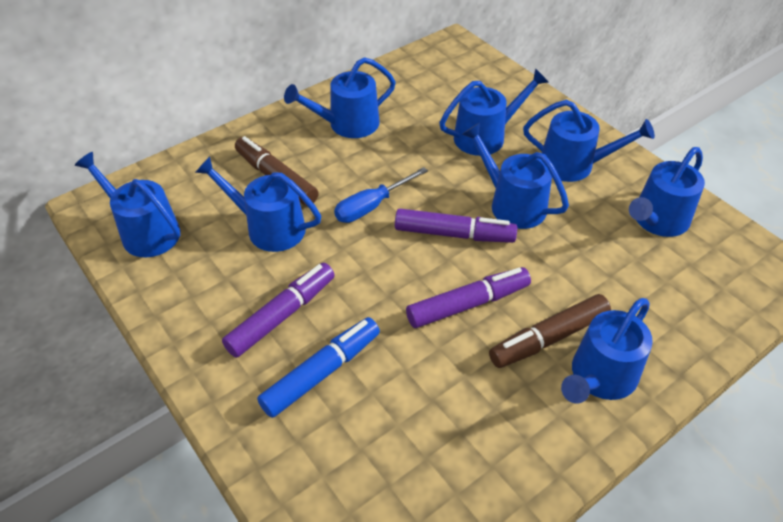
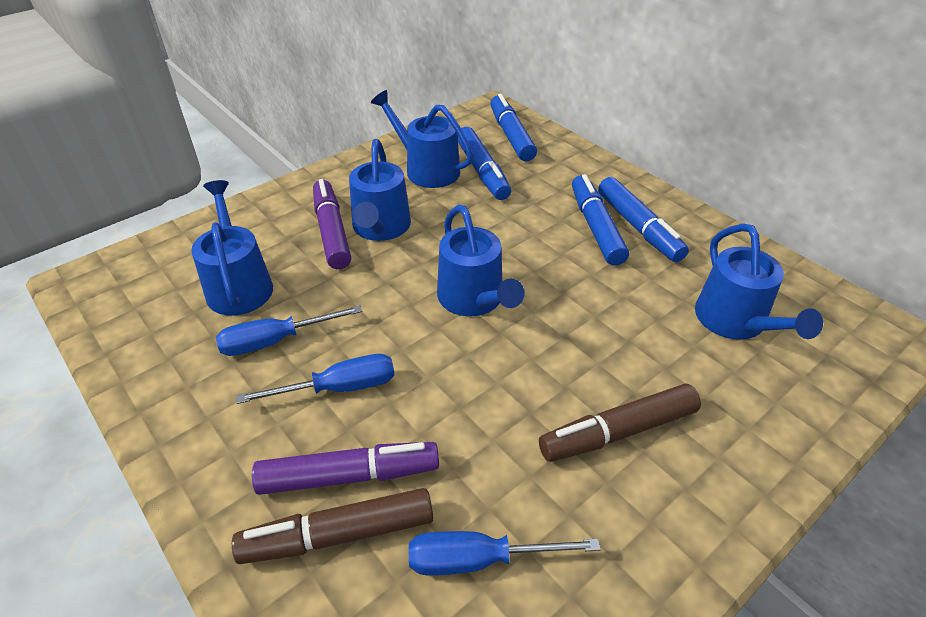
blue marker: 1 -> 4
blue screwdriver: 1 -> 3
blue watering can: 8 -> 5
purple marker: 3 -> 2

